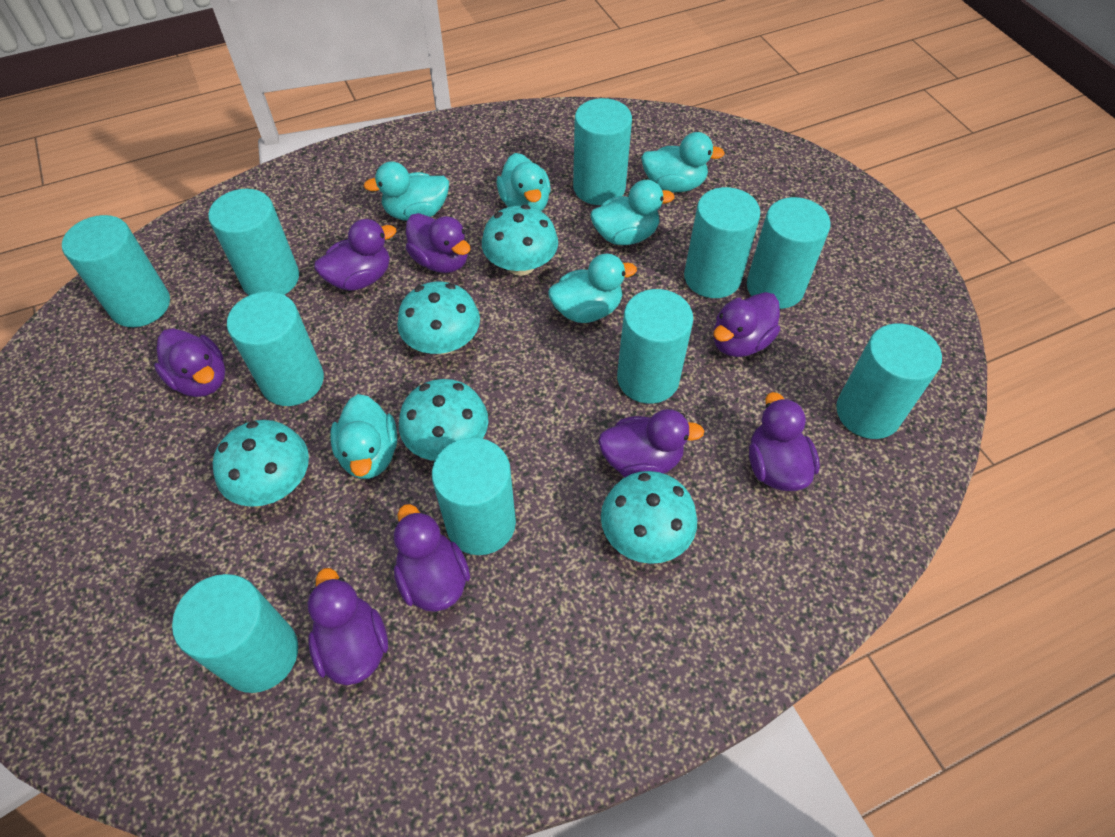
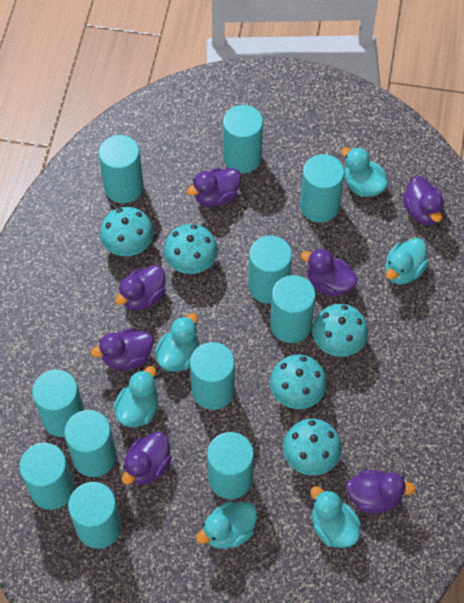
purple duck: 8 -> 7
turquoise cylinder: 10 -> 11

